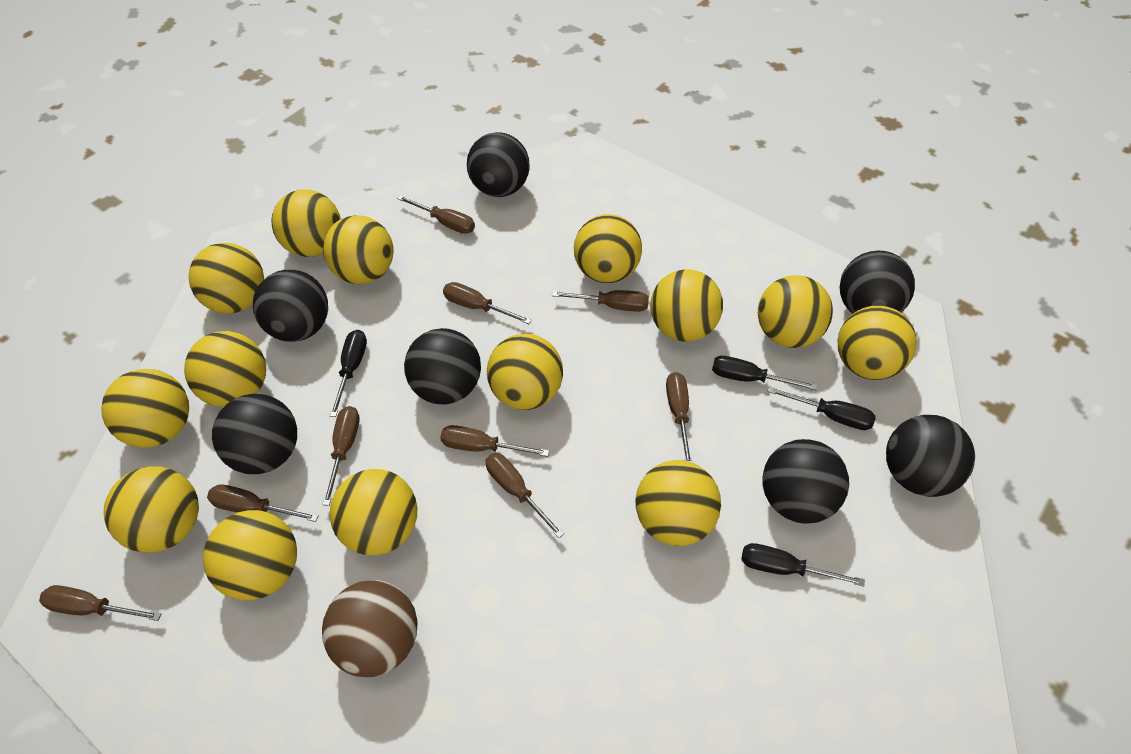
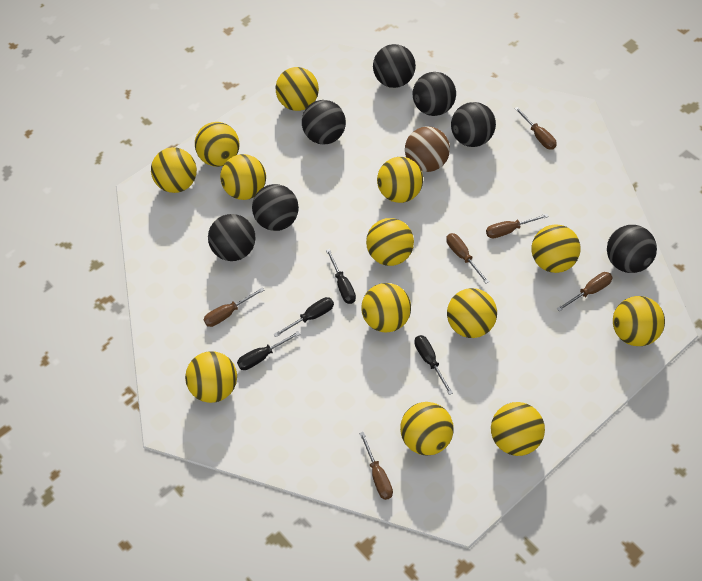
brown screwdriver: 9 -> 6
yellow ball: 14 -> 13

